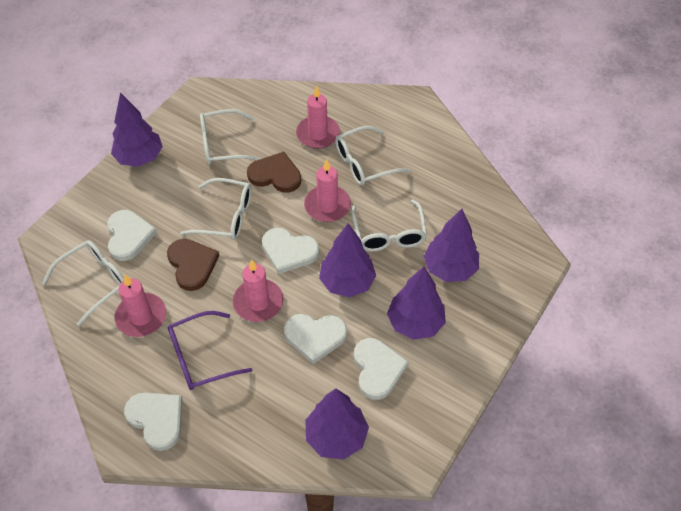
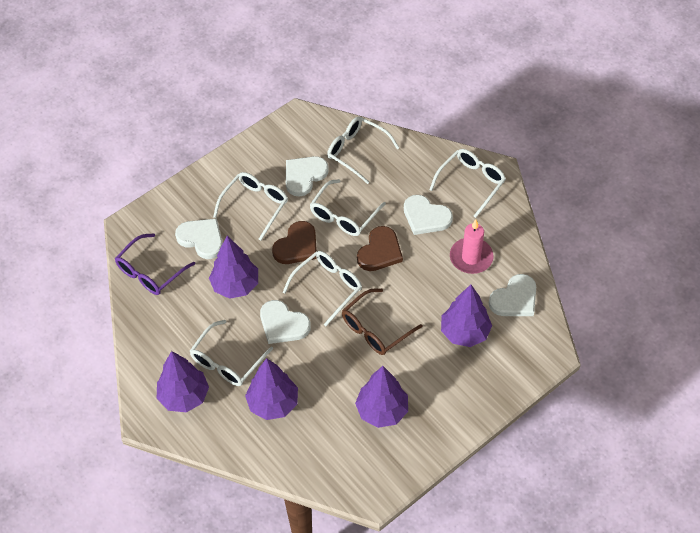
brown glasses: 0 -> 1
pink candle: 4 -> 1
white glasses: 5 -> 6

